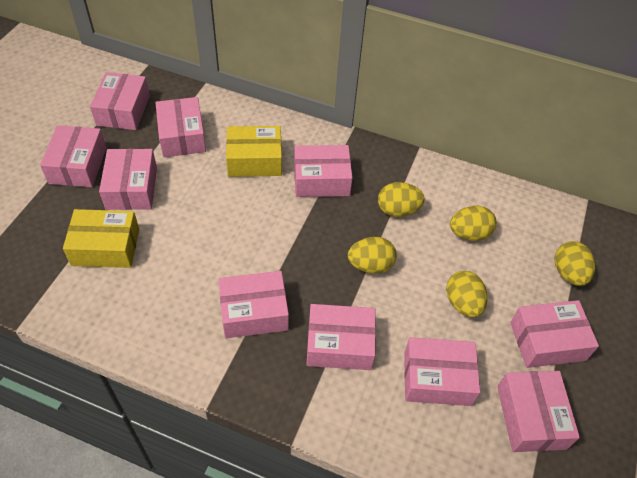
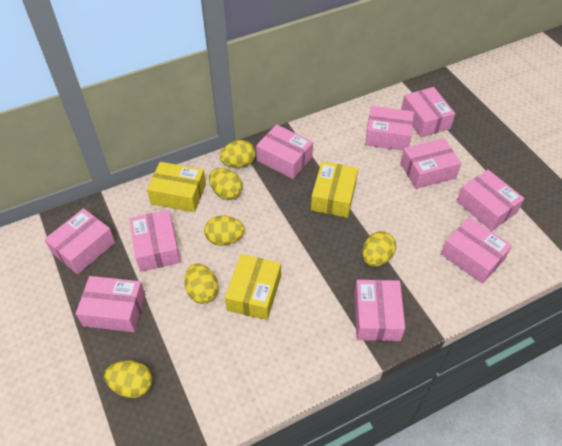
yellow box: 2 -> 3
yellow egg: 5 -> 6

